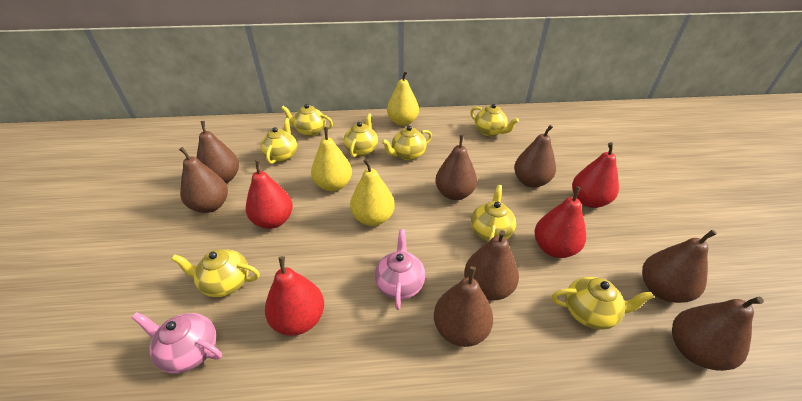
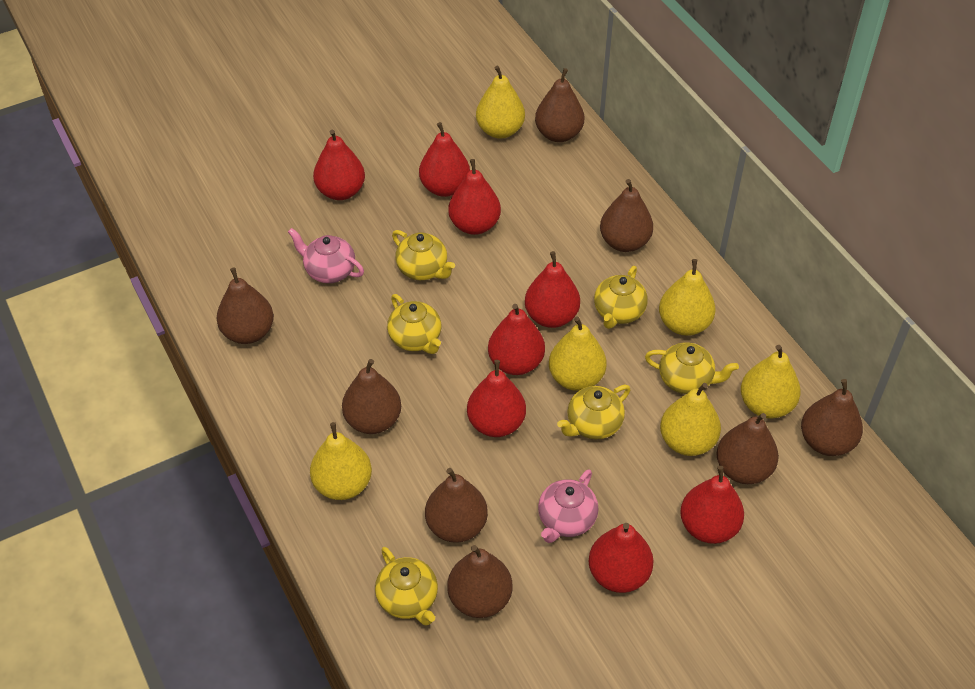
red pear: 4 -> 8
yellow pear: 3 -> 6
yellow teapot: 8 -> 6

